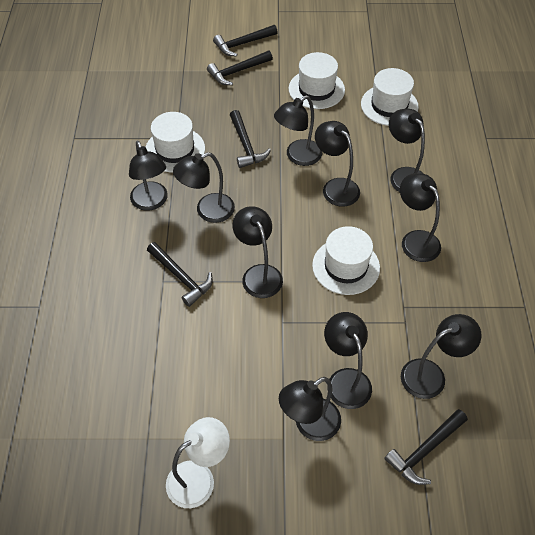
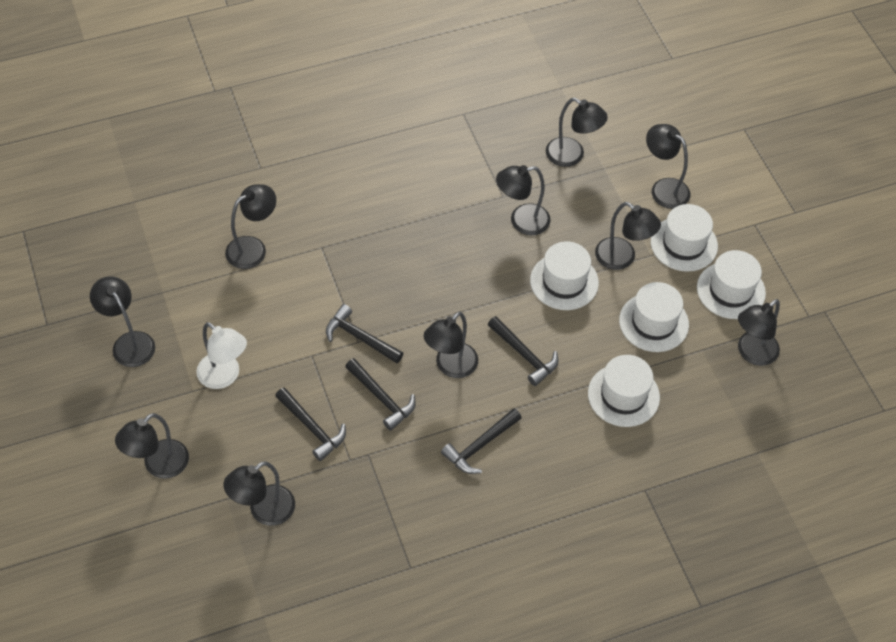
white hat: 4 -> 5

